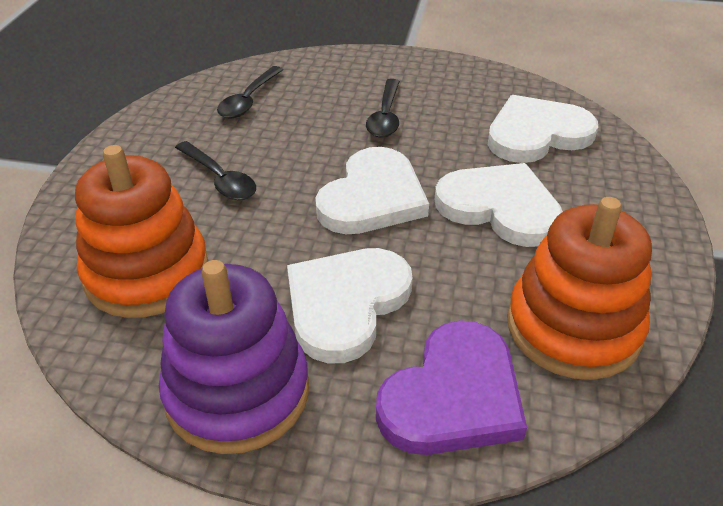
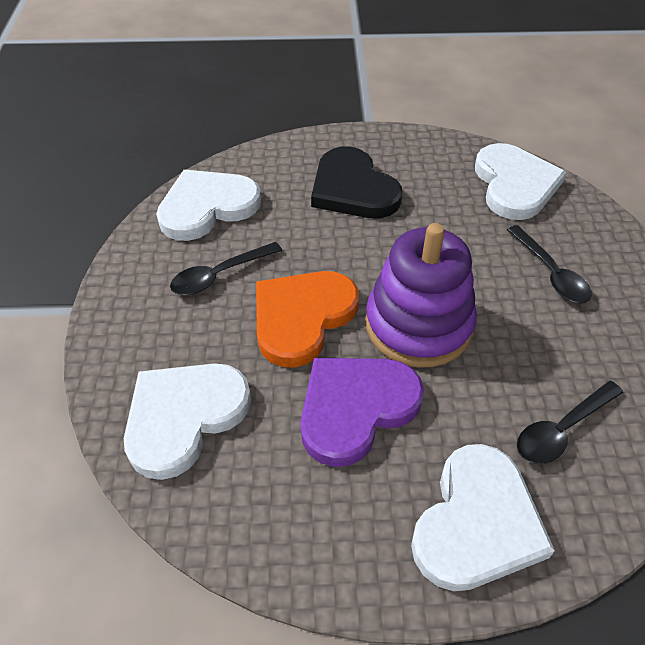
black heart: 0 -> 1
orange heart: 0 -> 1
orange stacking toy: 2 -> 0

